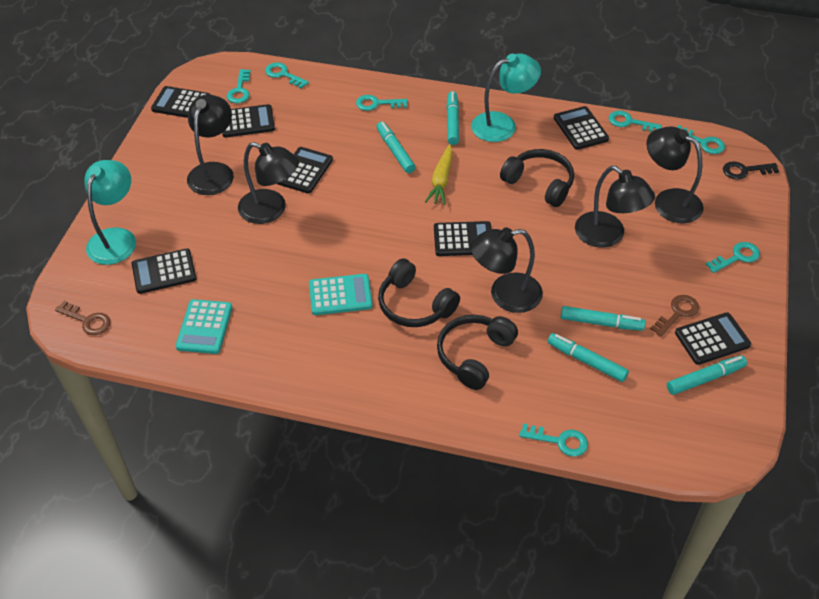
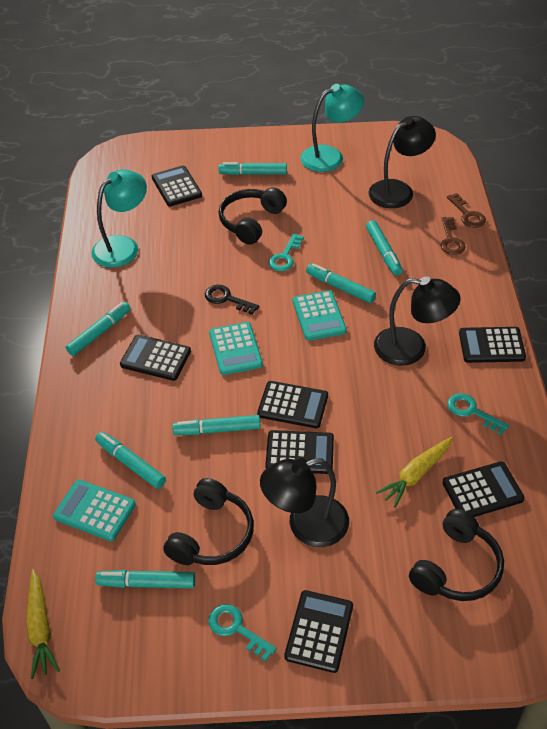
black lamp: 5 -> 3
turquoise calculator: 2 -> 3
turquoise key: 7 -> 3
turquoise marker: 5 -> 7
yellow carrot: 1 -> 2

